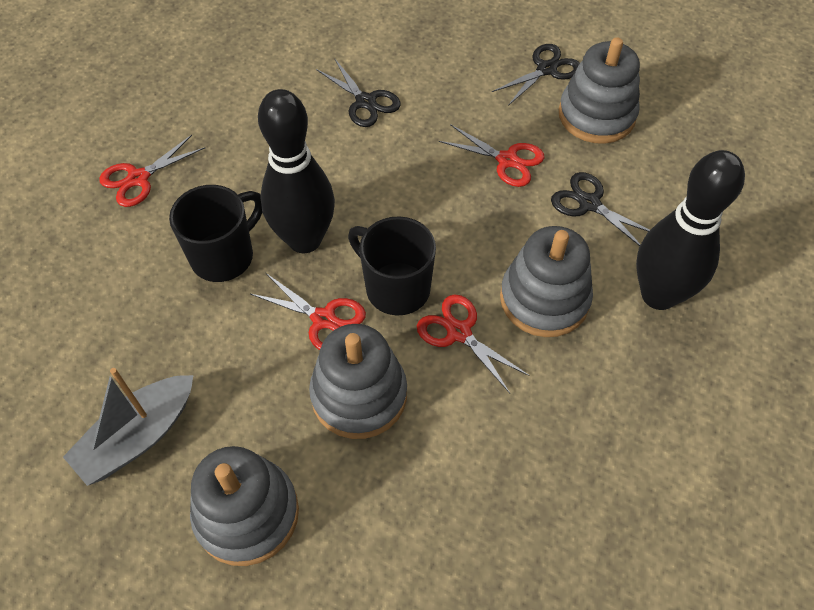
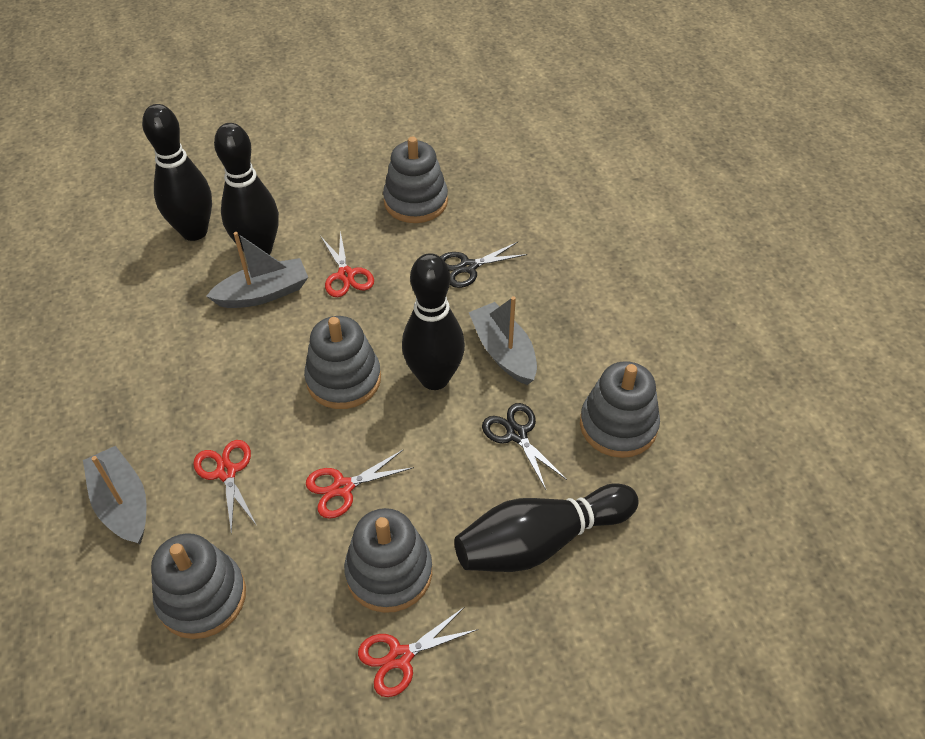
black bowling pin: 2 -> 4
black mug: 2 -> 0
black scissors: 3 -> 2
grey boat: 1 -> 3
grey stacking toy: 4 -> 5

